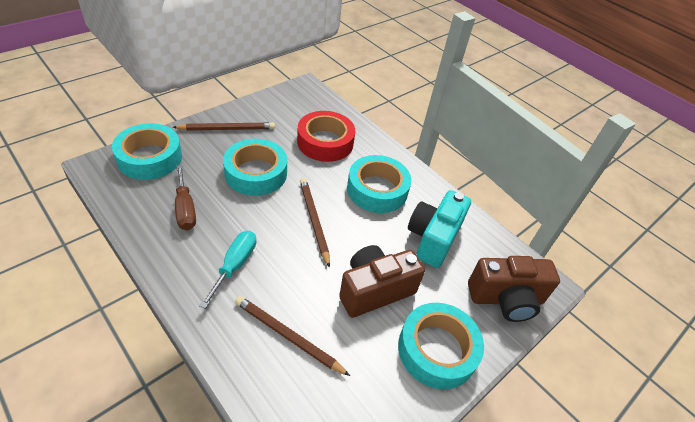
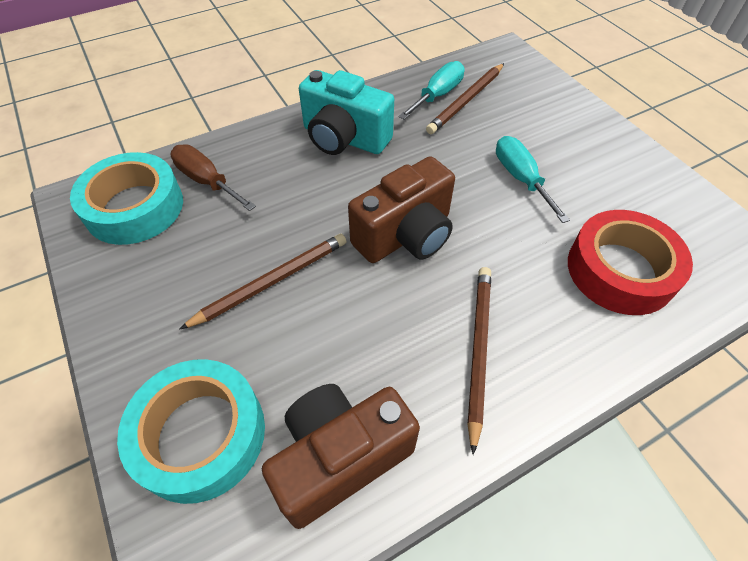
turquoise screwdriver: 1 -> 2
turquoise tape: 4 -> 2

